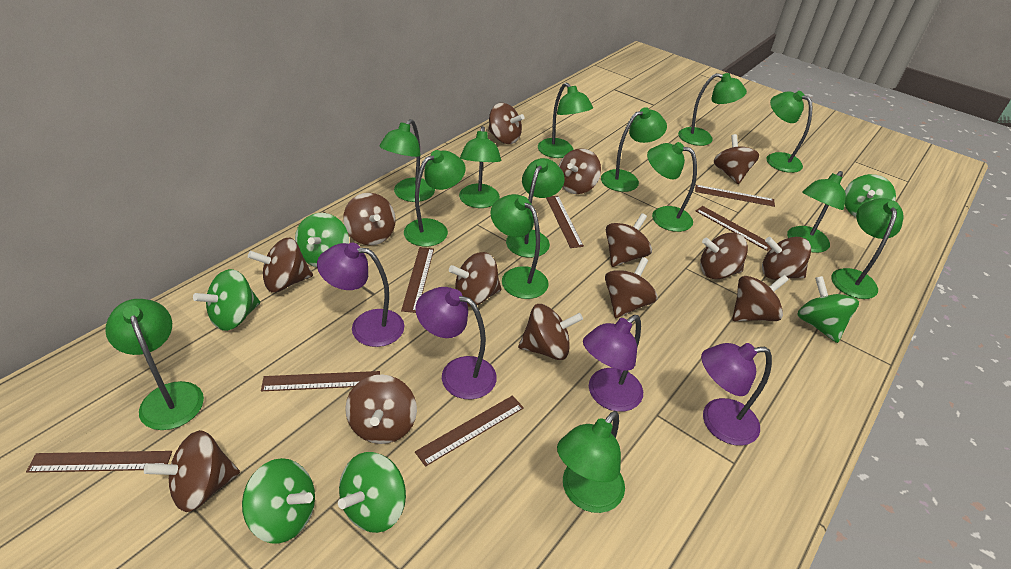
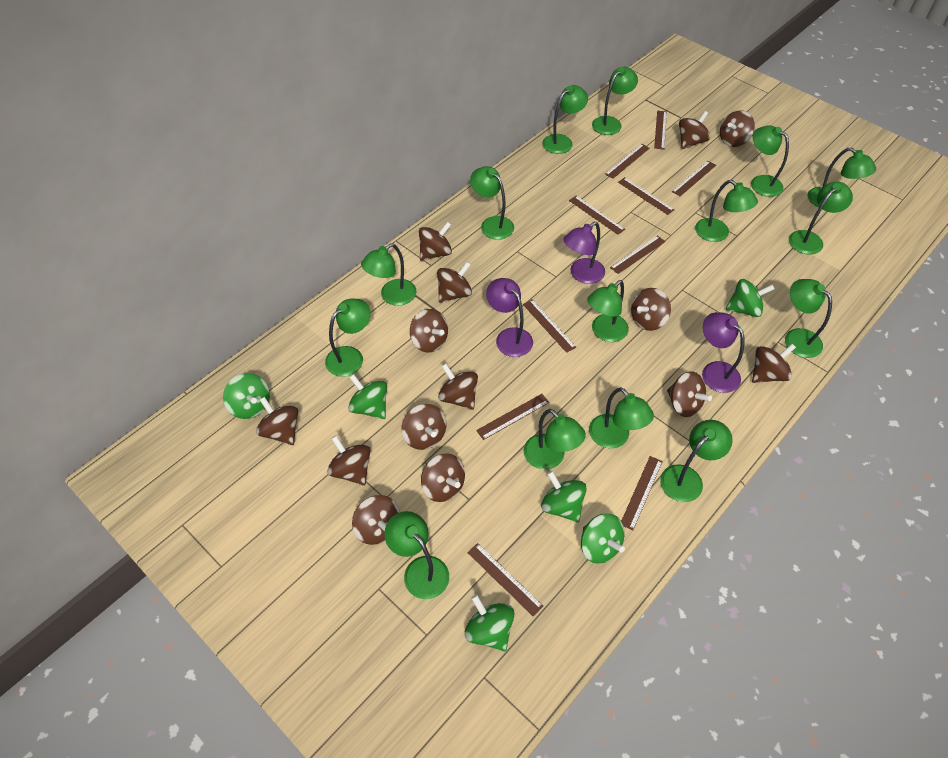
brown ruler: 7 -> 10
green lamp: 14 -> 15
purple lamp: 4 -> 3

